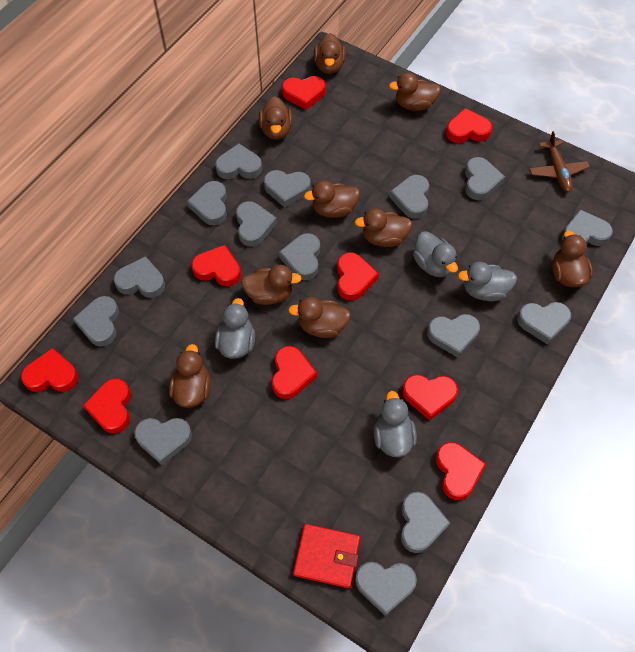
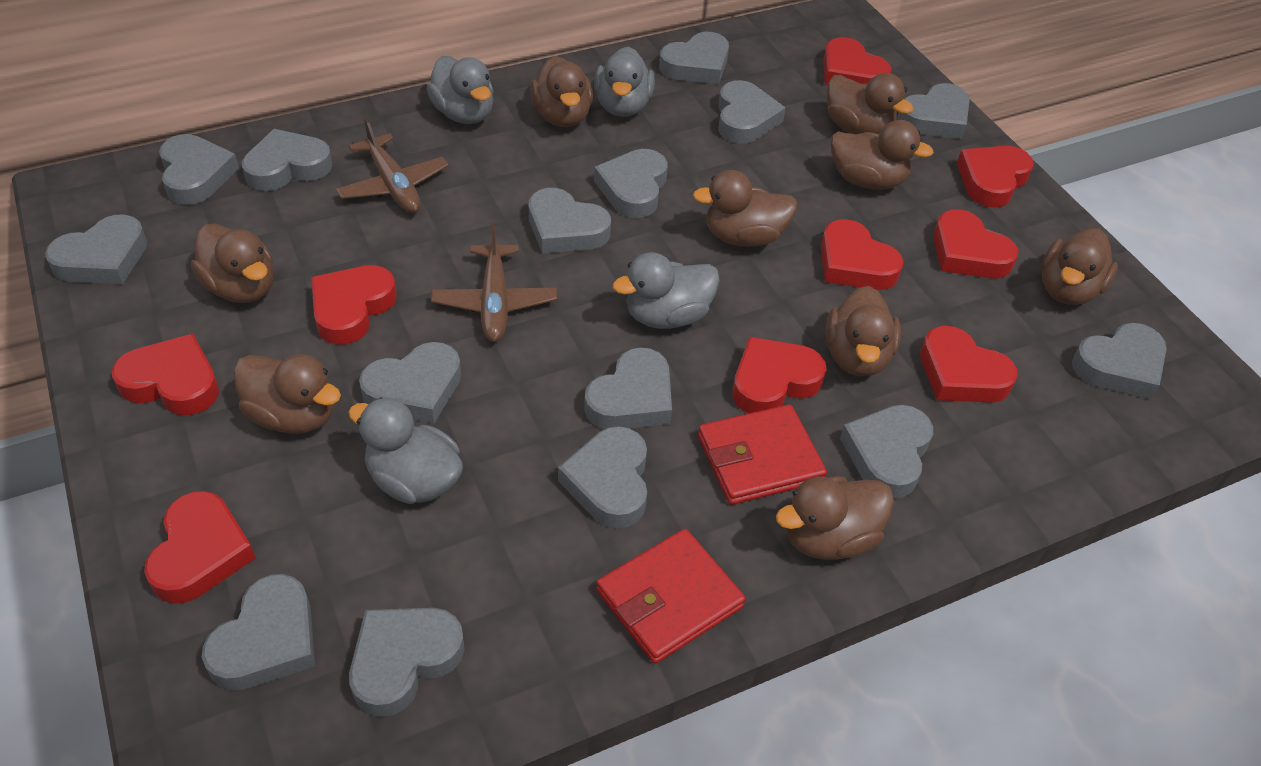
brown plane: 1 -> 2
red wallet: 1 -> 2

